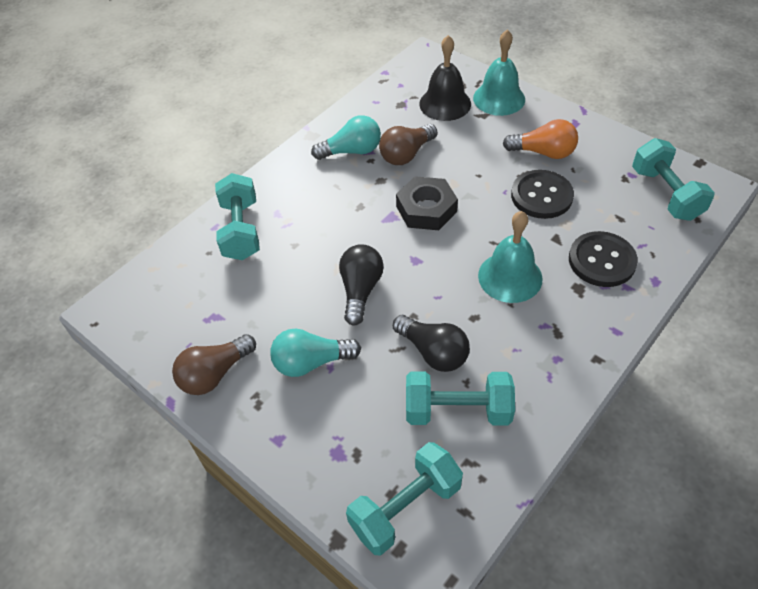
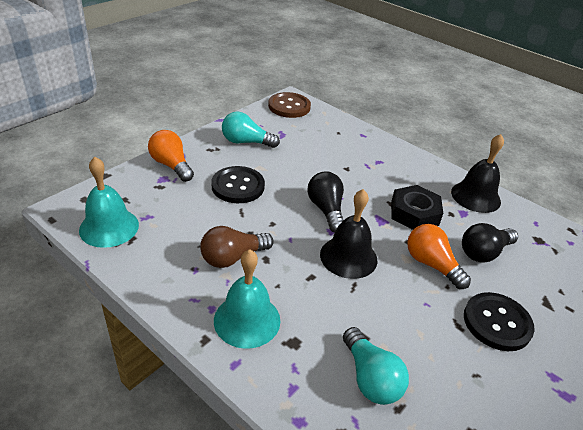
black bell: 1 -> 2
brown button: 0 -> 1
brown light bulb: 2 -> 1
orange light bulb: 1 -> 2
turquoise dumbbell: 4 -> 0

